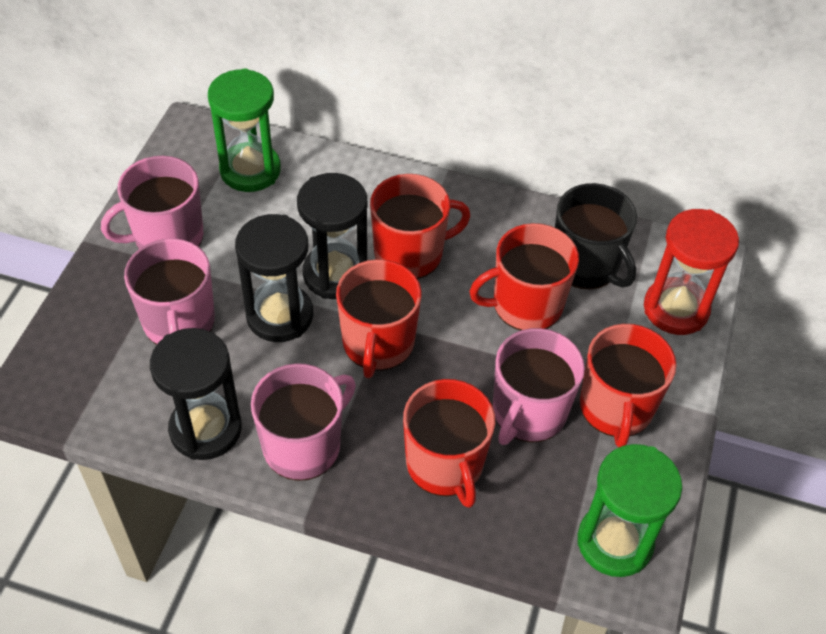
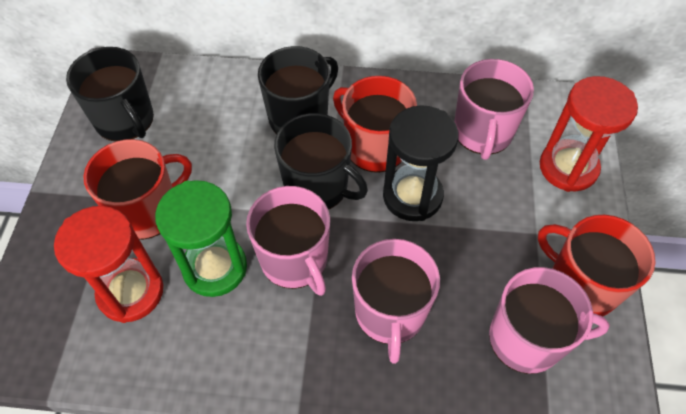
black hourglass: 3 -> 1
black mug: 1 -> 3
green hourglass: 2 -> 1
red hourglass: 1 -> 2
red mug: 5 -> 3

